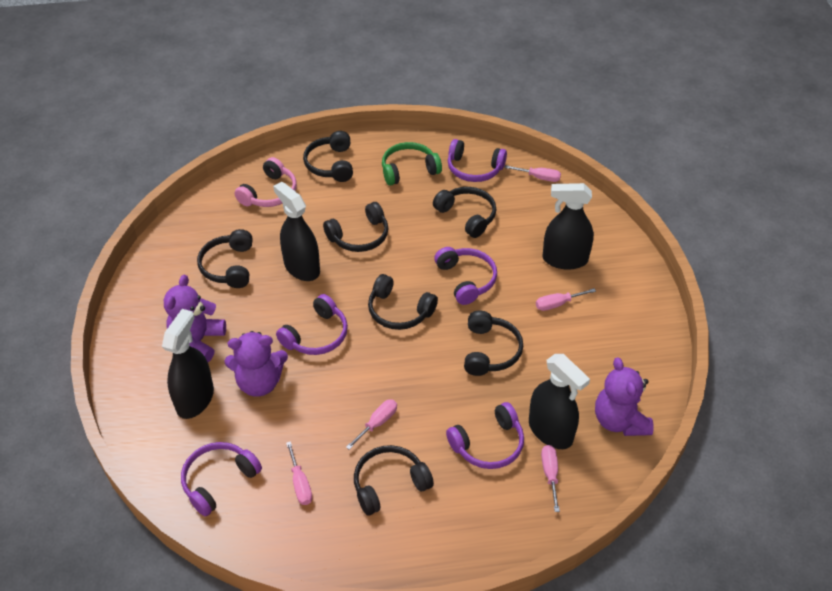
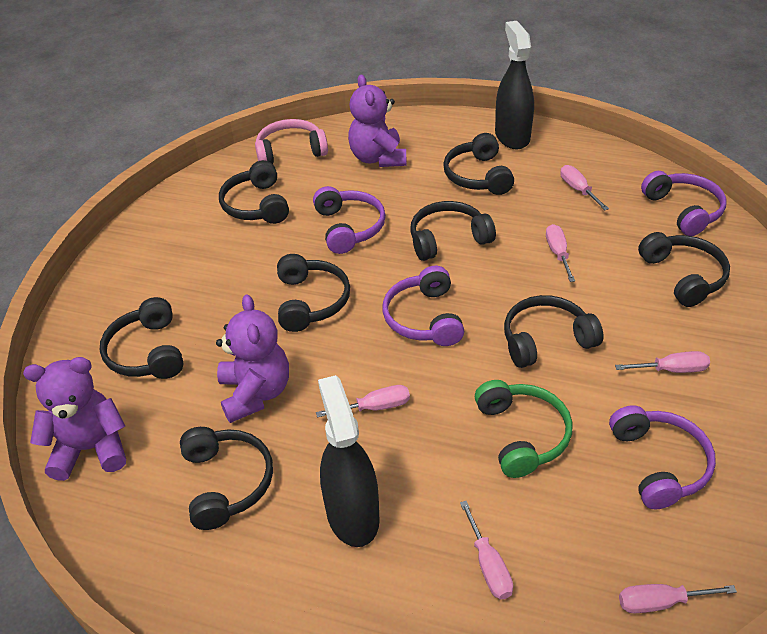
black headphones: 7 -> 8
black spray bottle: 4 -> 2
pink screwdriver: 5 -> 6
purple headphones: 5 -> 4

